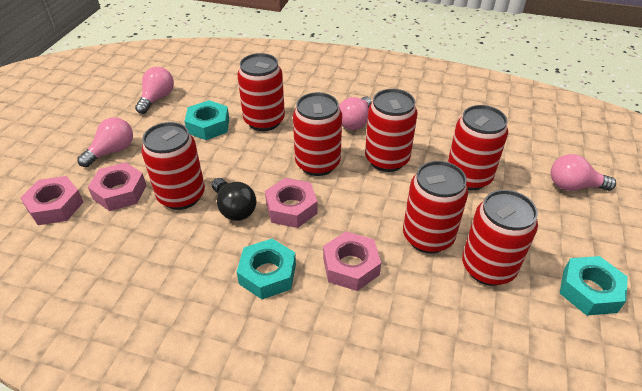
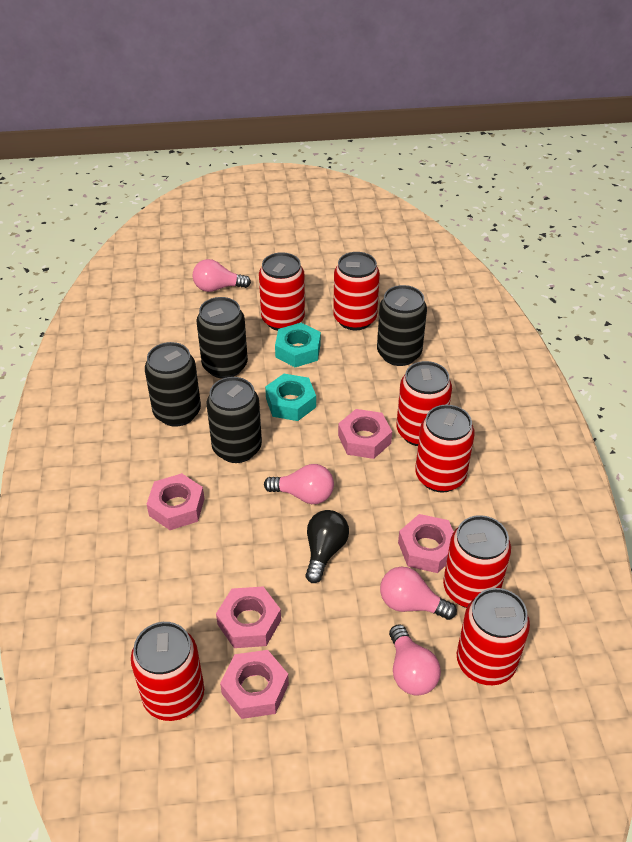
black can: 0 -> 4
pink nut: 4 -> 5
turquoise nut: 3 -> 2

